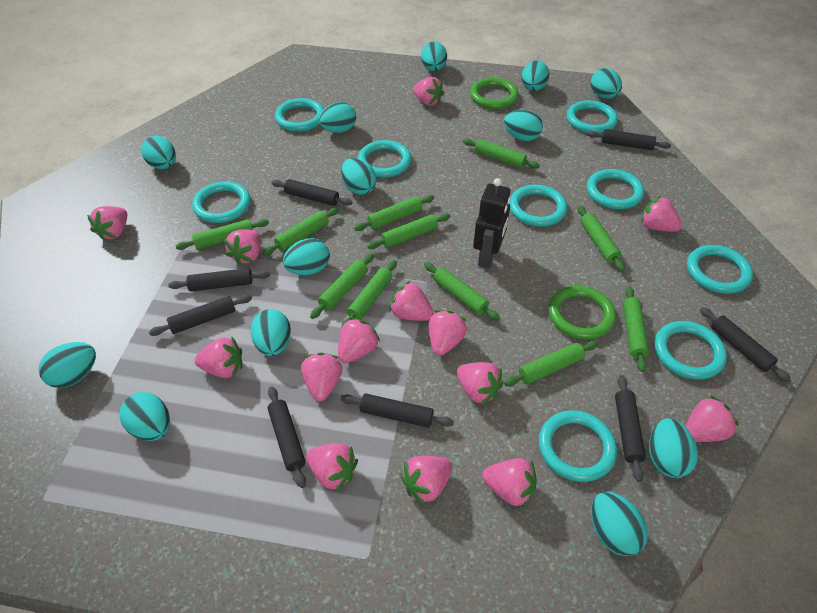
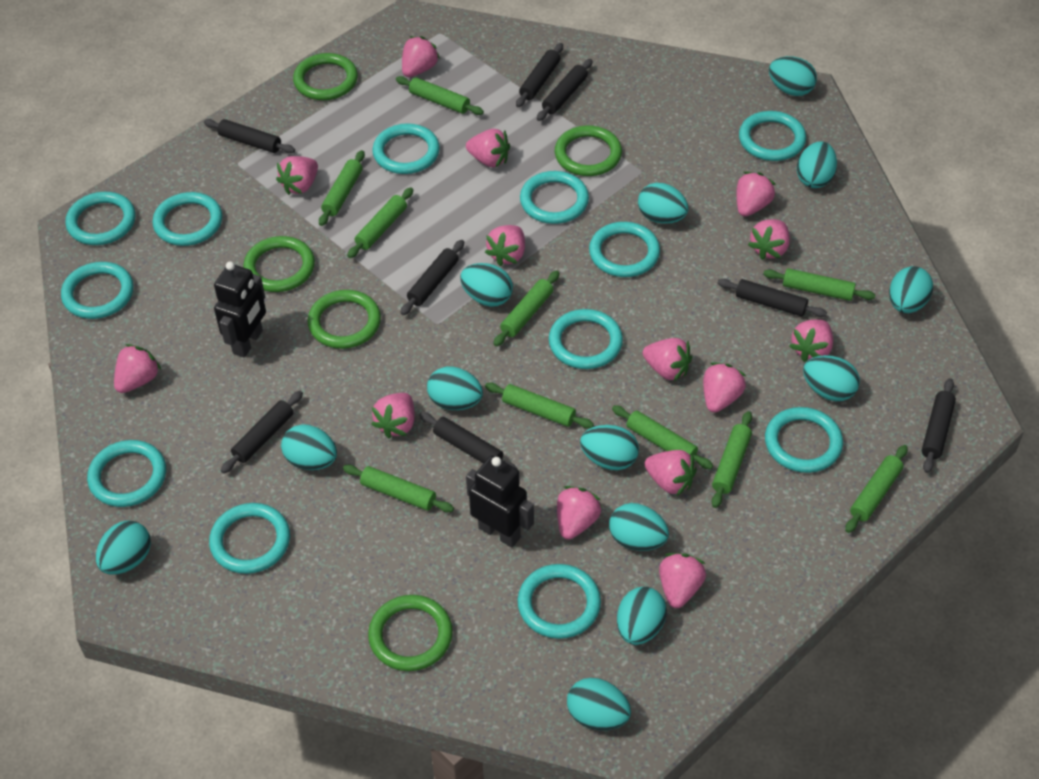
black robot: 1 -> 2
green ring: 2 -> 5
green rolling pin: 11 -> 10
turquoise ring: 9 -> 12

